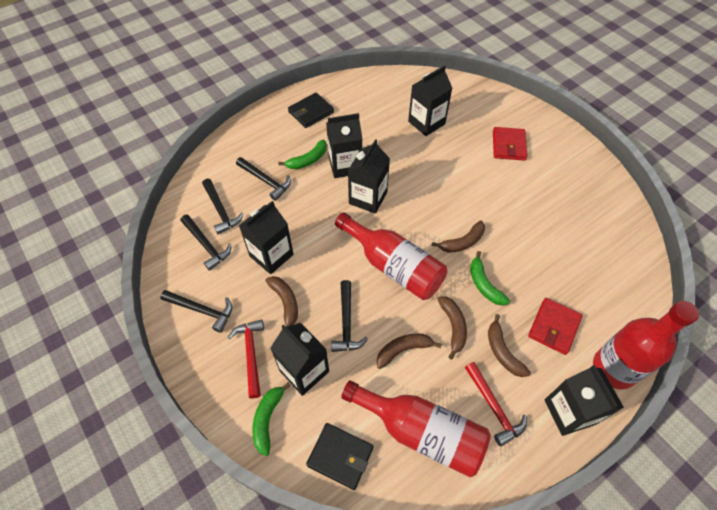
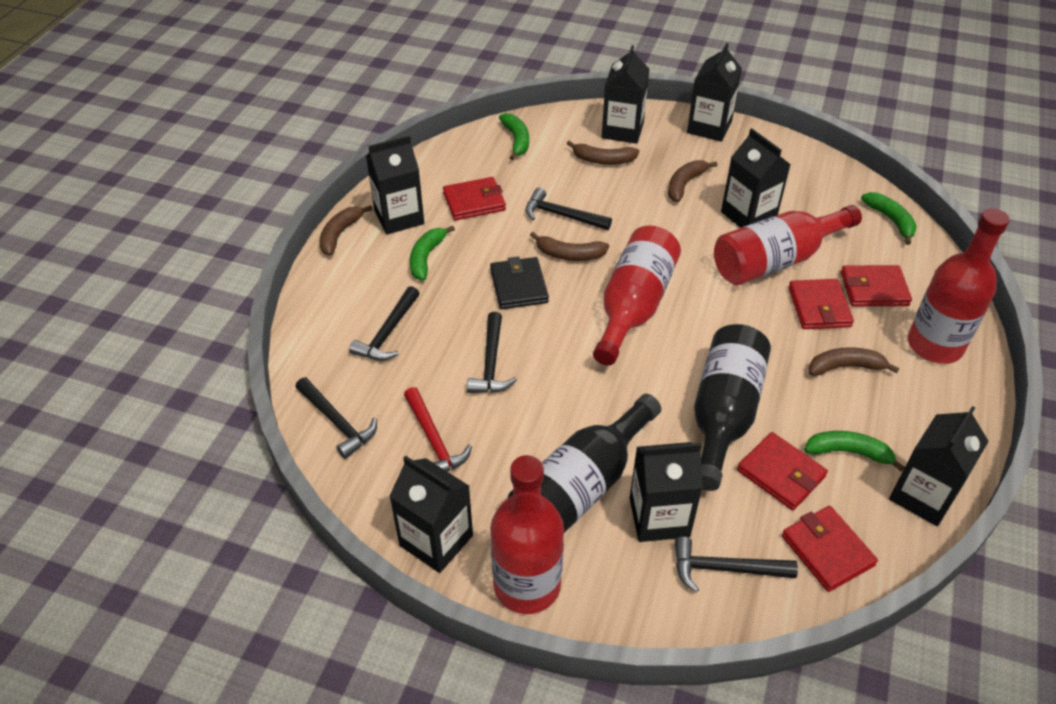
black bottle: 0 -> 2
black carton: 6 -> 7
black wallet: 2 -> 1
green banana: 3 -> 4
red bottle: 3 -> 4
red hammer: 2 -> 1
red wallet: 2 -> 5

